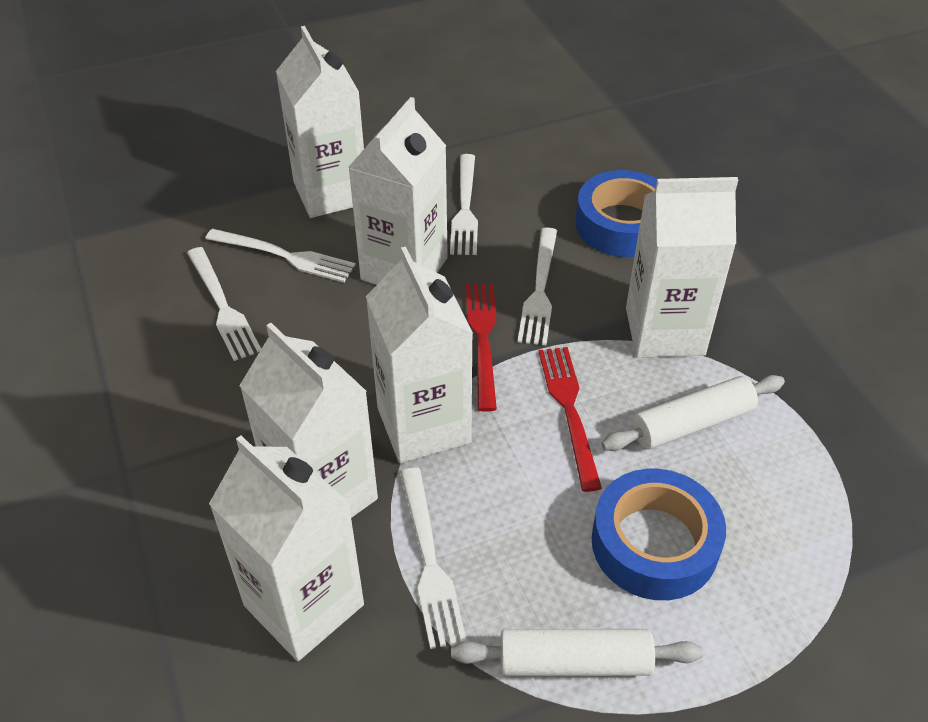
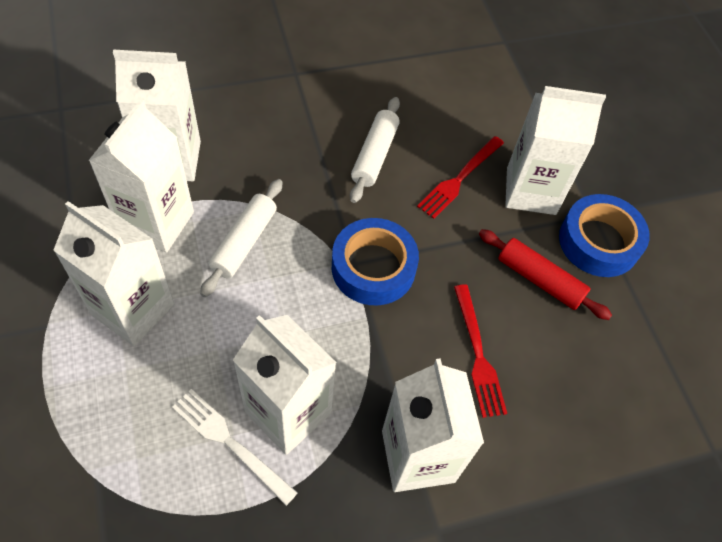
red rolling pin: 0 -> 1
white fork: 5 -> 1

